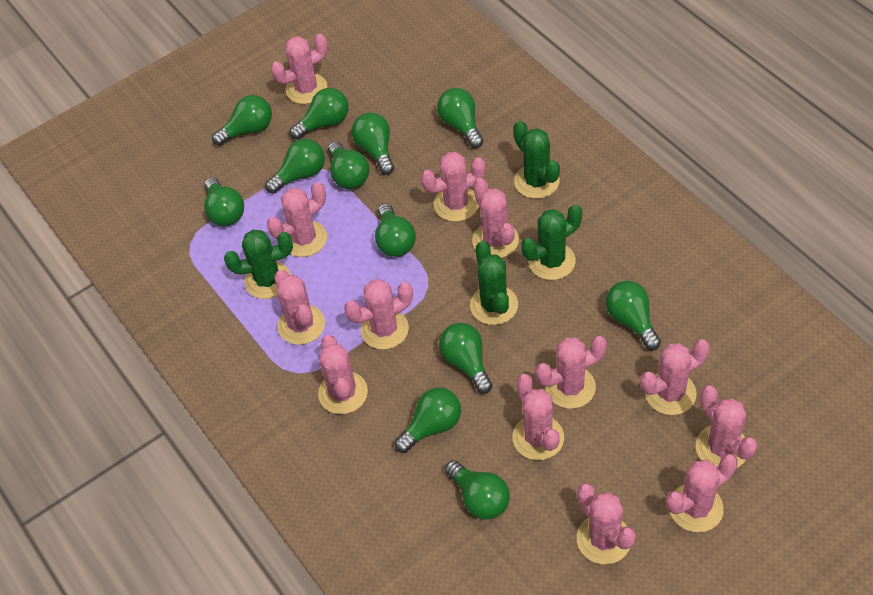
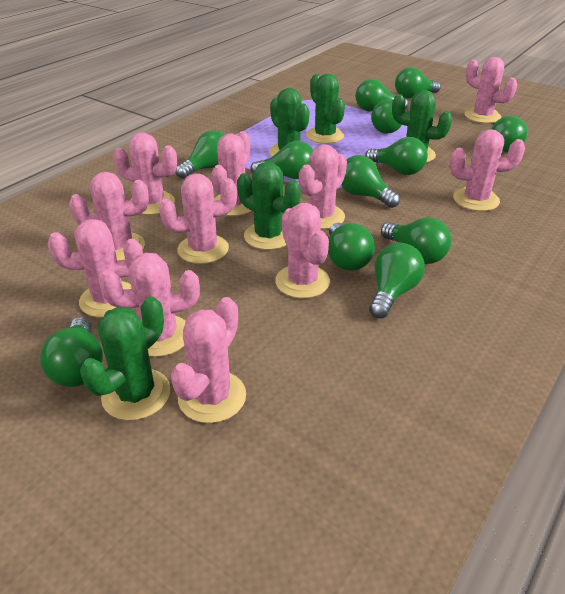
green cactus: 4 -> 5
pink cactus: 13 -> 11

